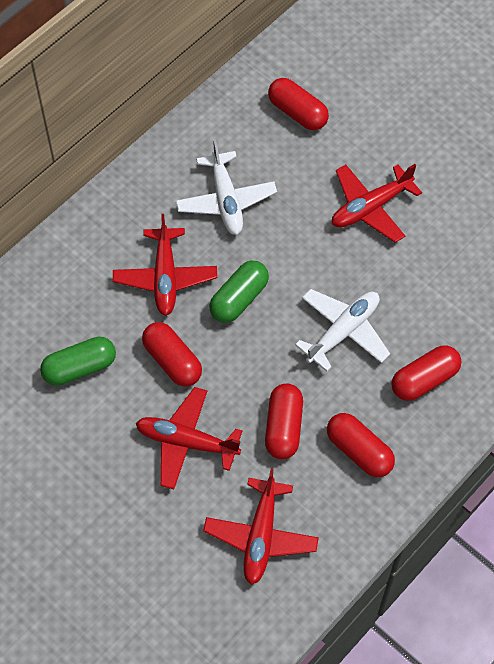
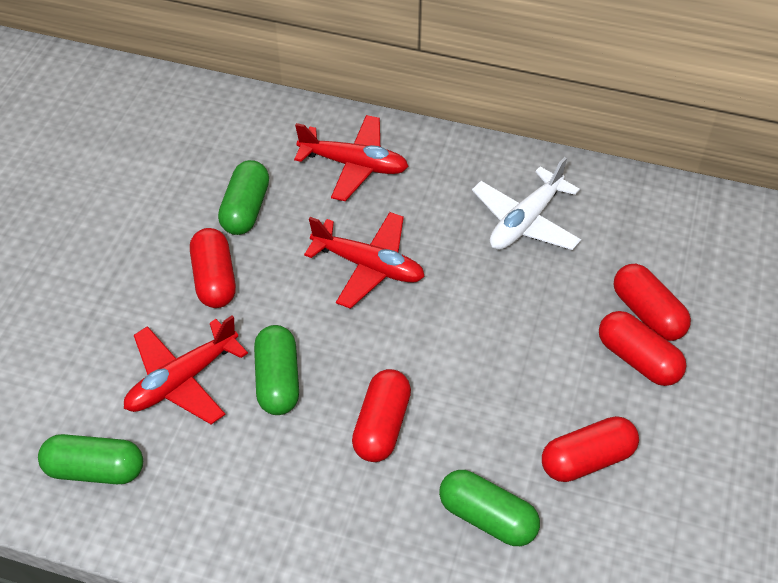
green capsule: 2 -> 4
red plane: 4 -> 3
white plane: 2 -> 1

